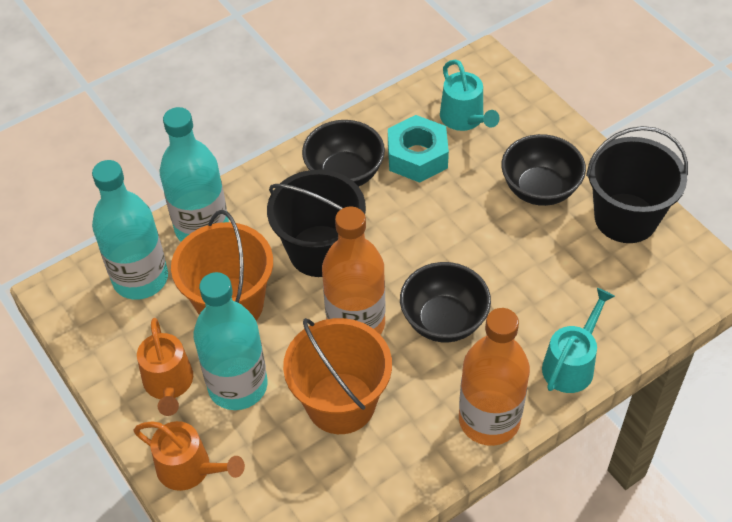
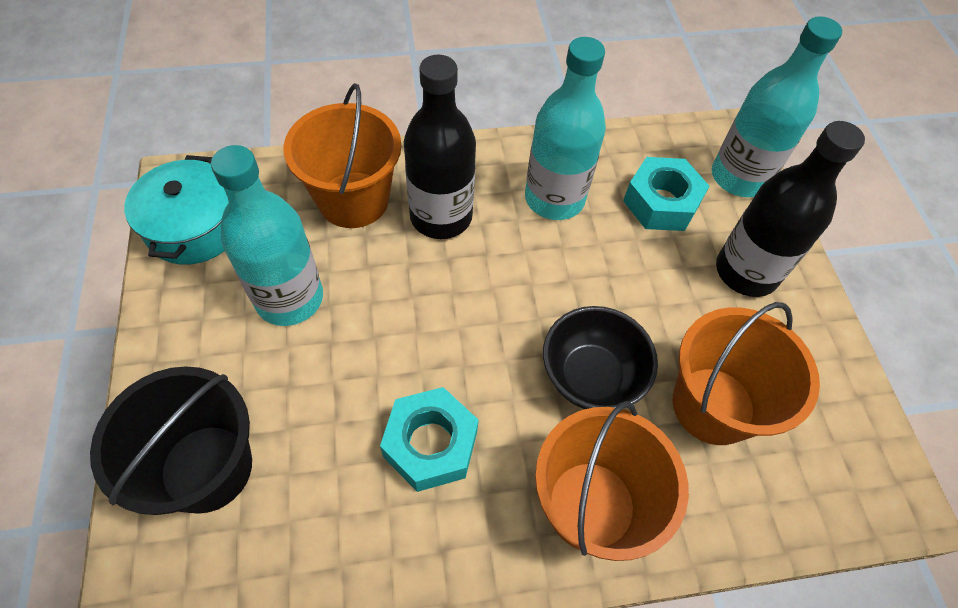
black bottle: 0 -> 2
black bowl: 3 -> 1
black bucket: 2 -> 1
orange bottle: 2 -> 0
orange bucket: 2 -> 3
orange watering can: 2 -> 0
turquoise nut: 1 -> 2
turquoise pot: 0 -> 1
turquoise watering can: 2 -> 0

